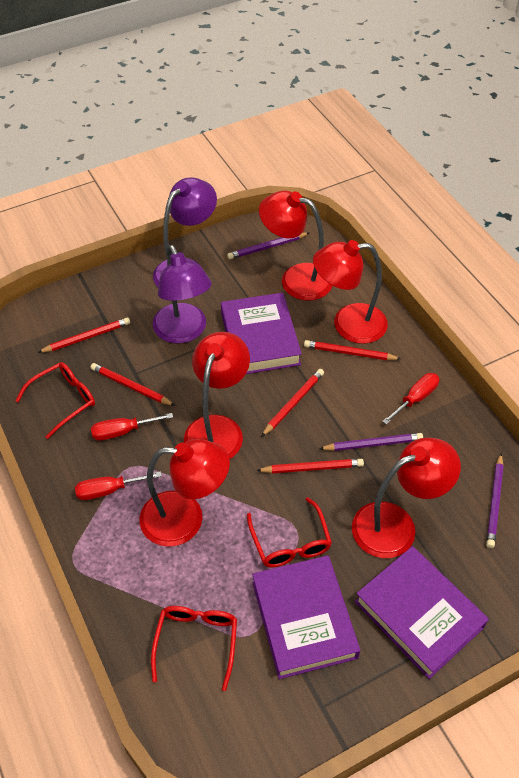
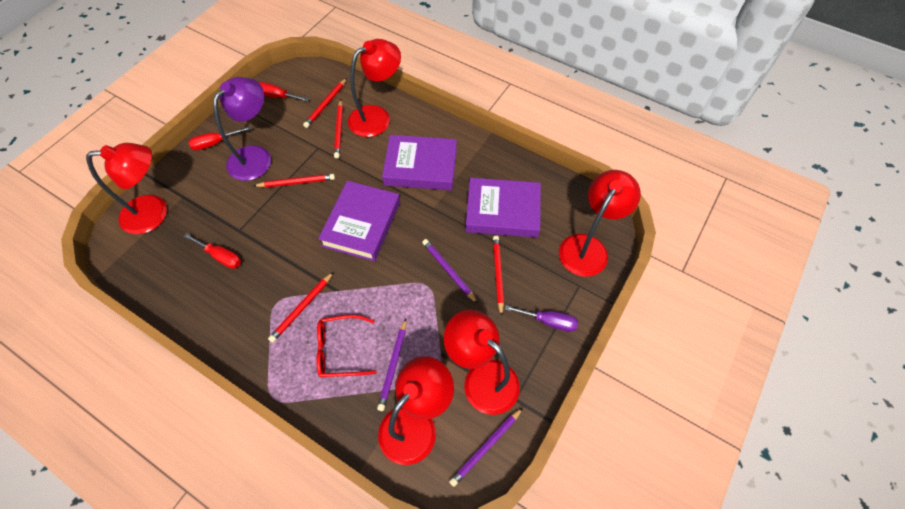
purple lamp: 2 -> 1
purple screwdriver: 0 -> 1
red glasses: 3 -> 1

